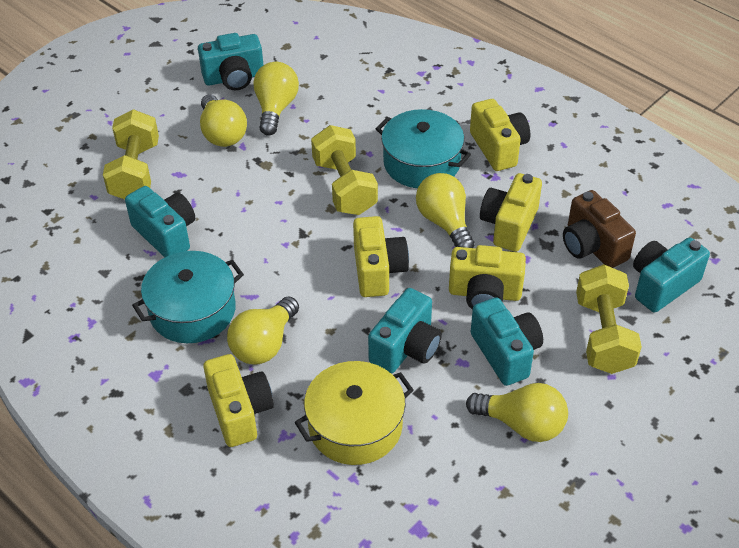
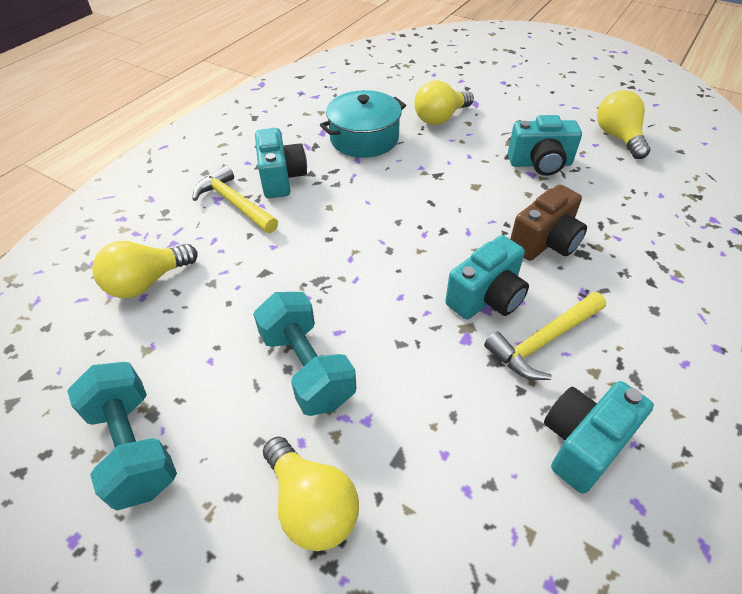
turquoise camera: 5 -> 4
turquoise dumbbell: 0 -> 2
turquoise pot: 2 -> 1
yellow camera: 5 -> 0
yellow dumbbell: 3 -> 0
yellow hammer: 0 -> 2
yellow light bulb: 5 -> 4
yellow pot: 1 -> 0

